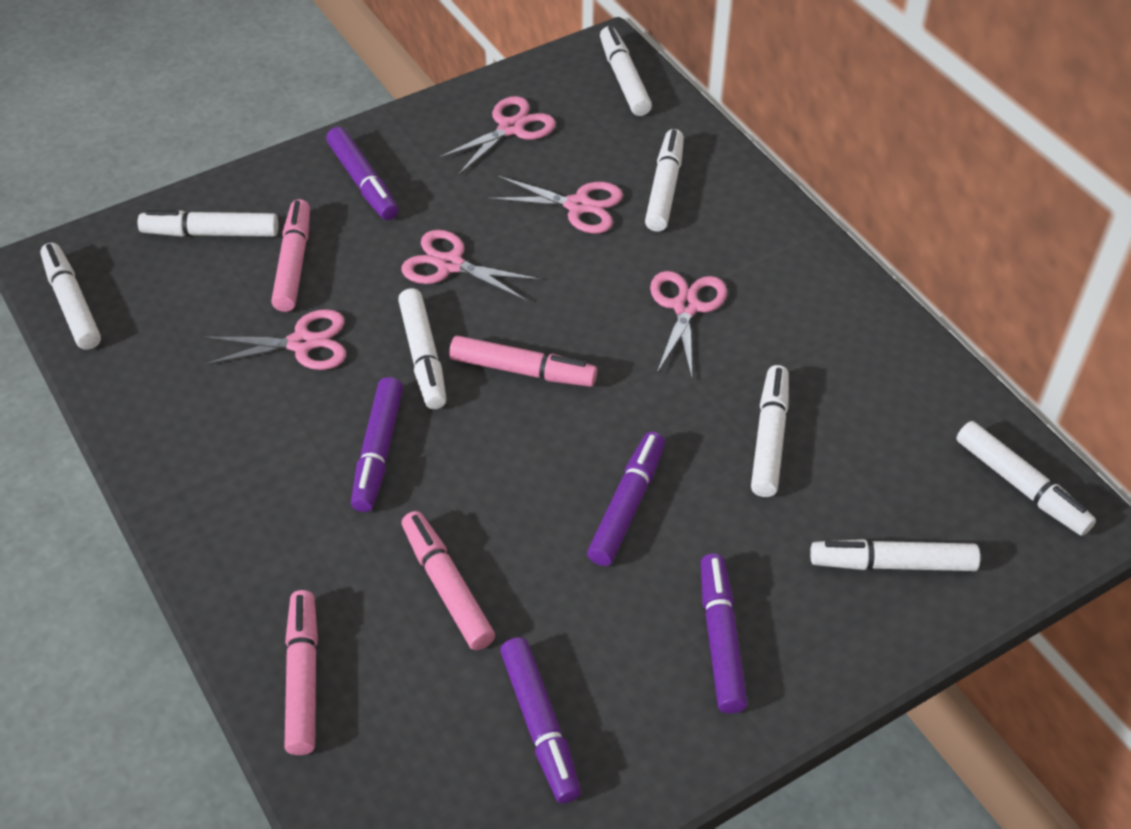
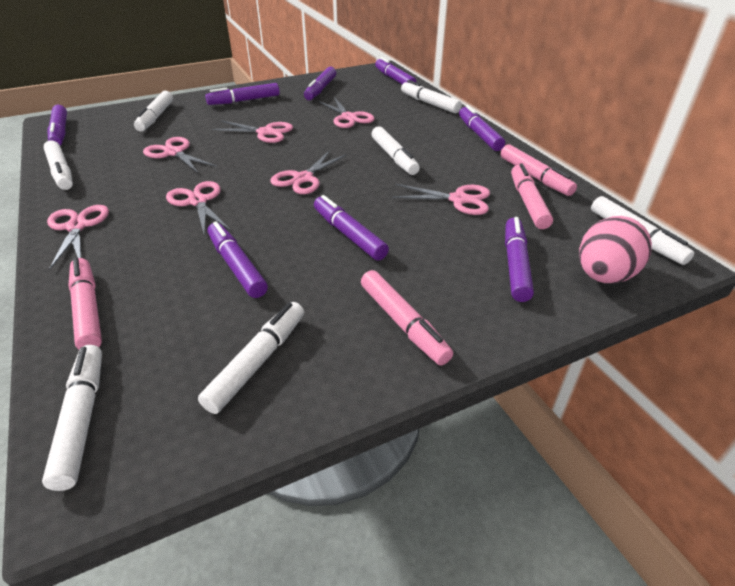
pink egg: 0 -> 1
pink scissors: 5 -> 7
purple marker: 5 -> 8
white marker: 8 -> 7

